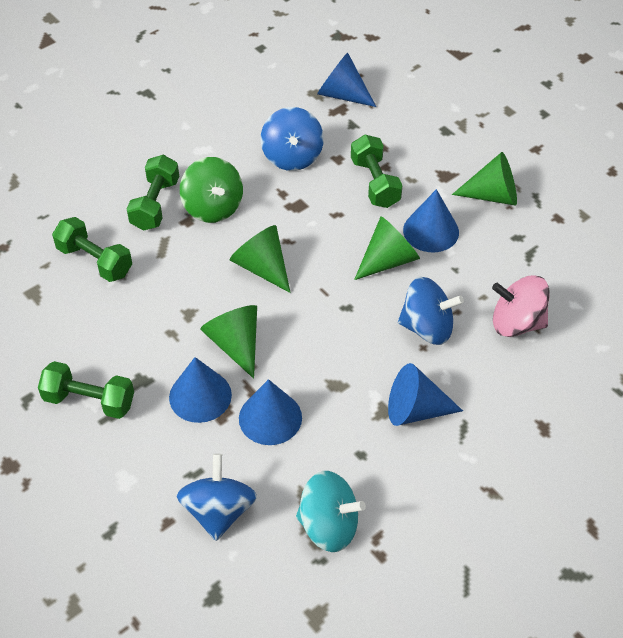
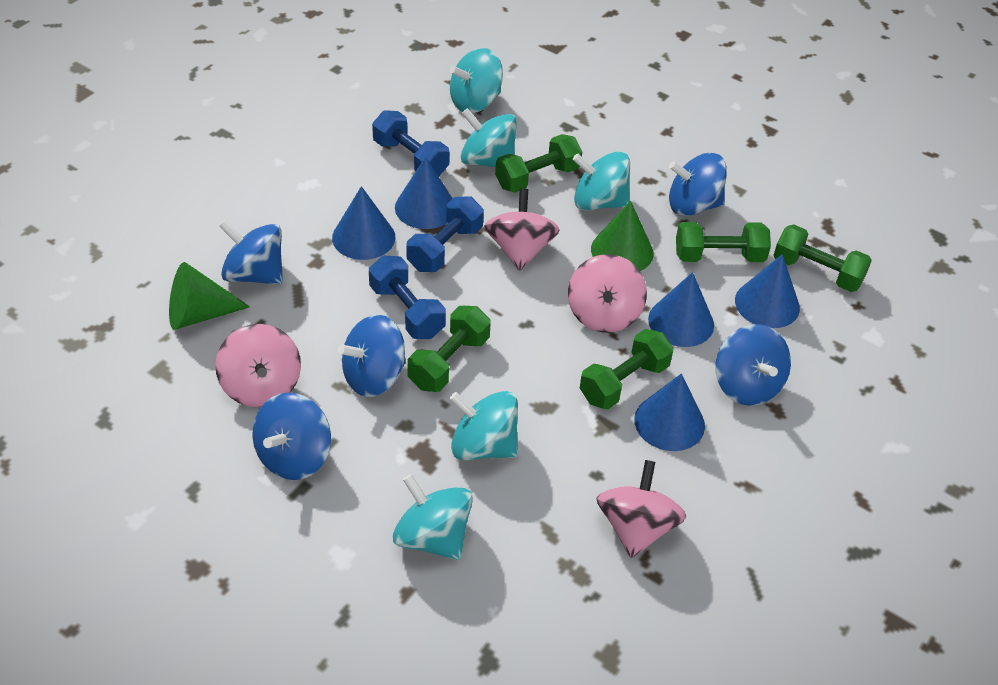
blue dumbbell: 0 -> 3
blue spinning top: 3 -> 5
green cone: 4 -> 2
green dumbbell: 4 -> 5
green spinning top: 1 -> 0
pink spinning top: 1 -> 4
turquoise spinning top: 1 -> 5

